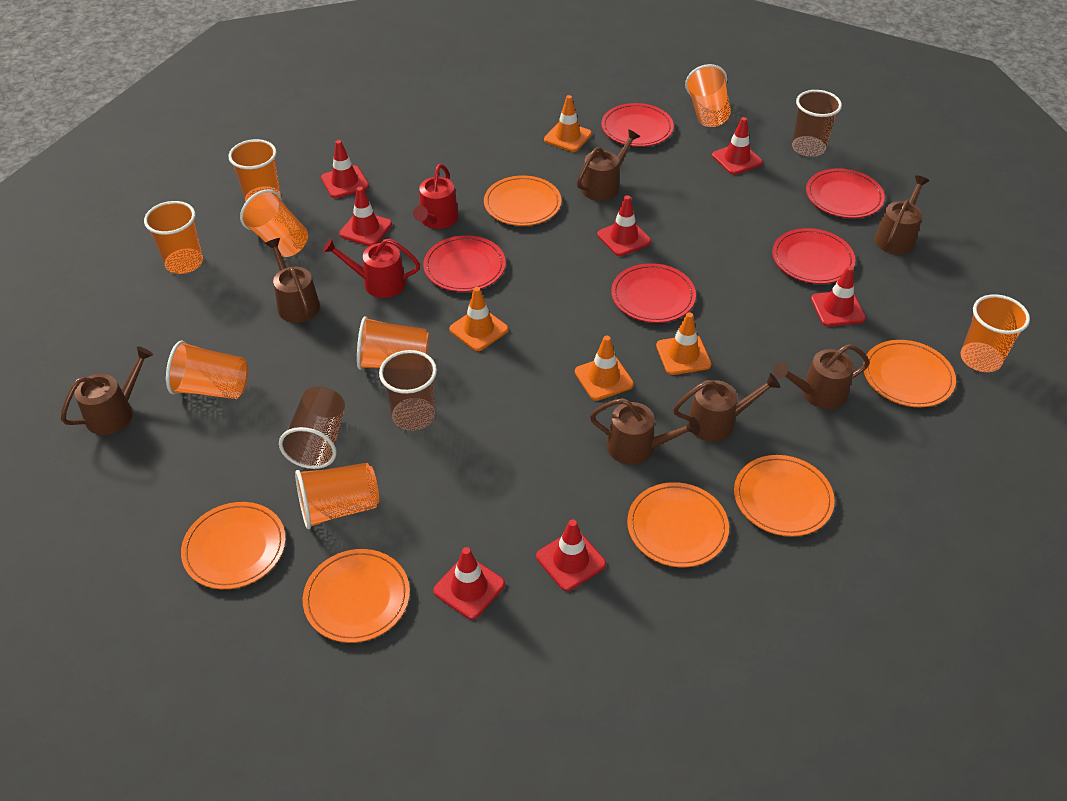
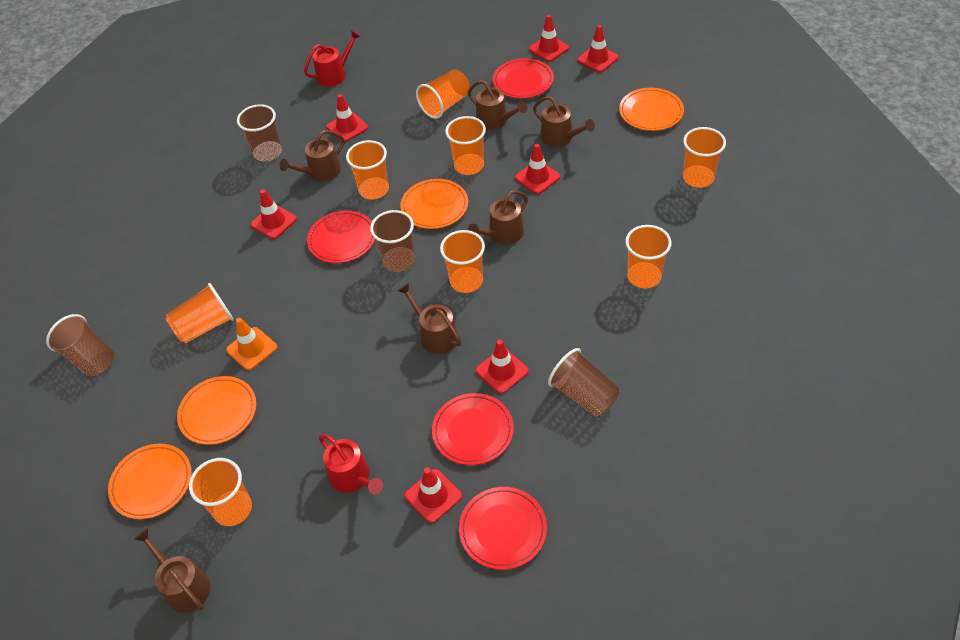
brown cup: 3 -> 4
brown watering can: 7 -> 6
orange plate: 6 -> 4
orange traffic cone: 4 -> 1
red plate: 5 -> 4

